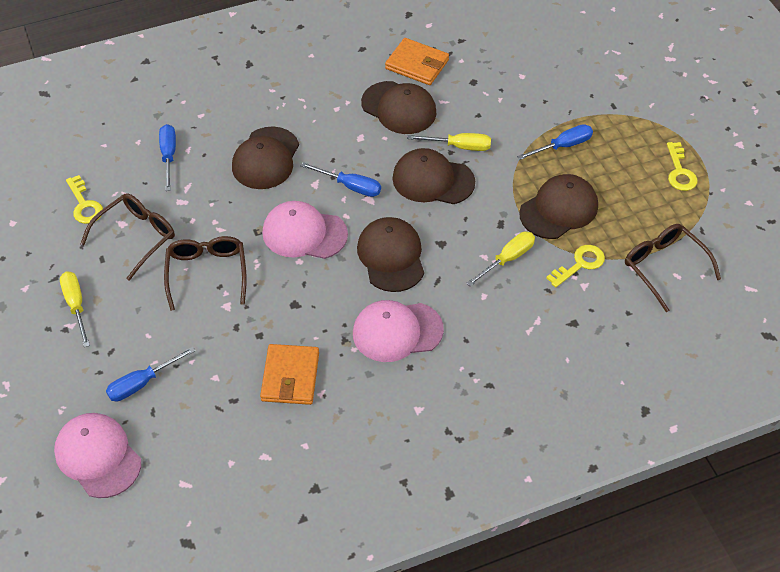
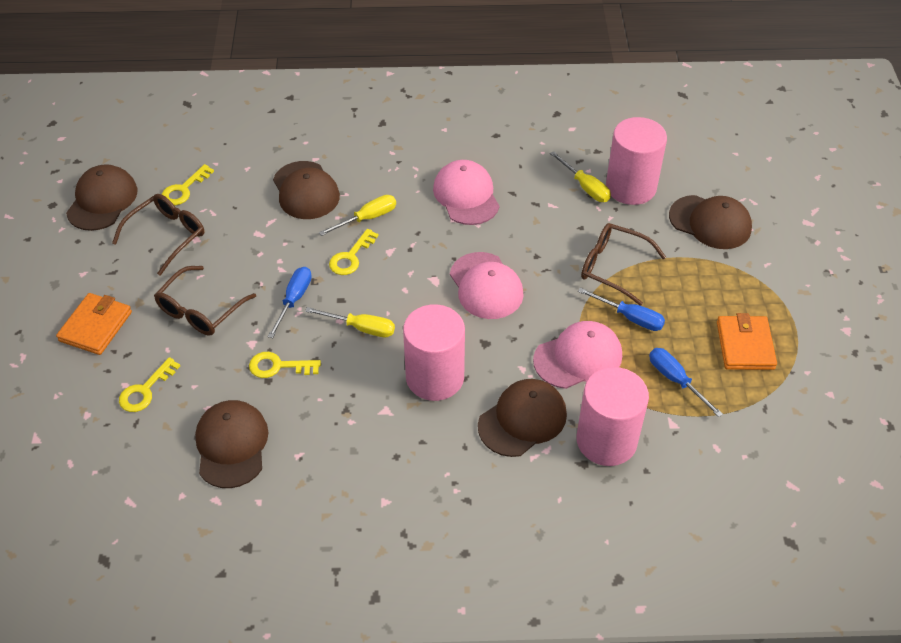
blue screwdriver: 4 -> 3
pink cylinder: 0 -> 3
yellow key: 3 -> 4

